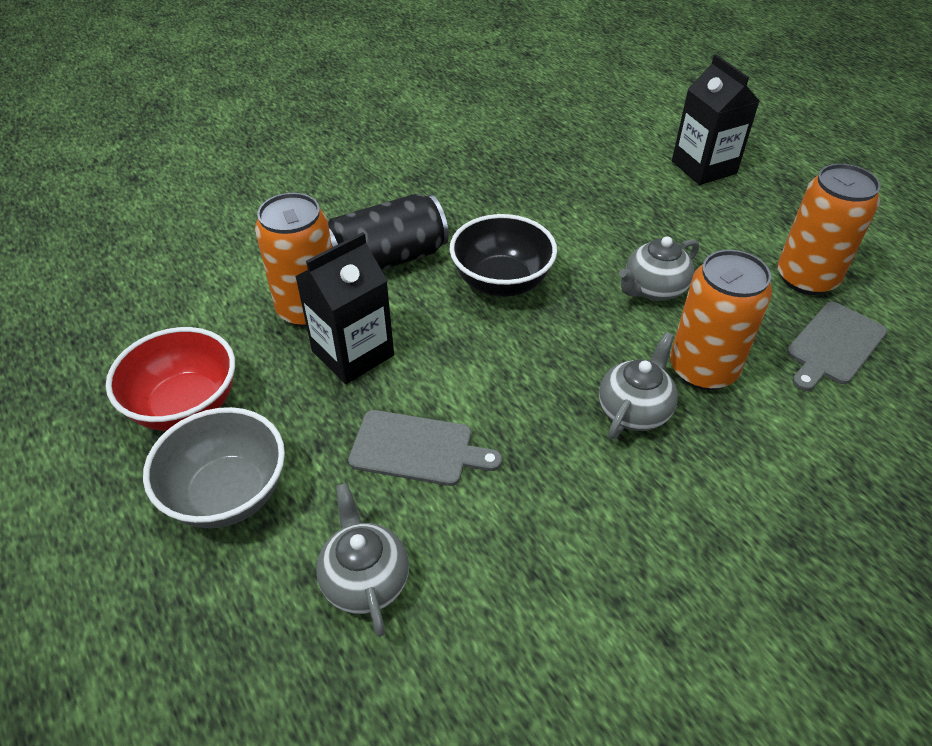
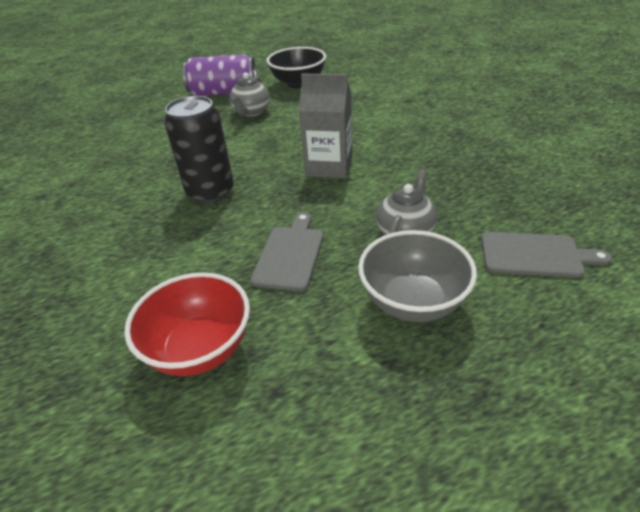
black carton: 2 -> 0
grey carton: 0 -> 1
grey teapot: 3 -> 2
orange can: 3 -> 0
purple can: 0 -> 1

